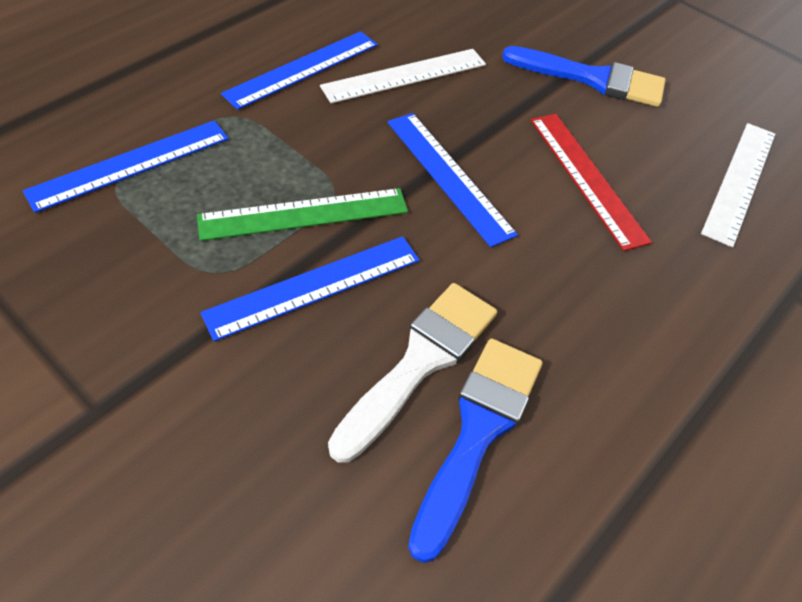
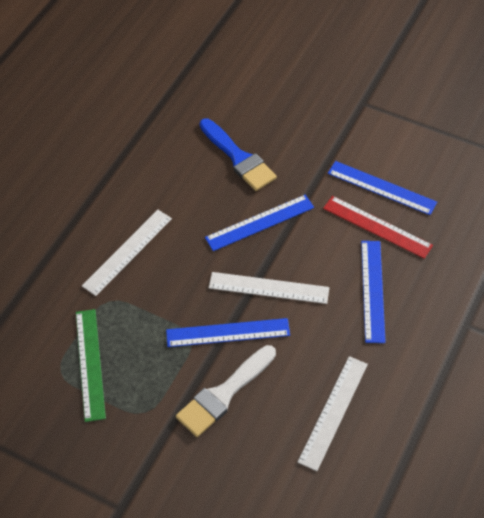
blue brush: 2 -> 1
white ruler: 2 -> 3

